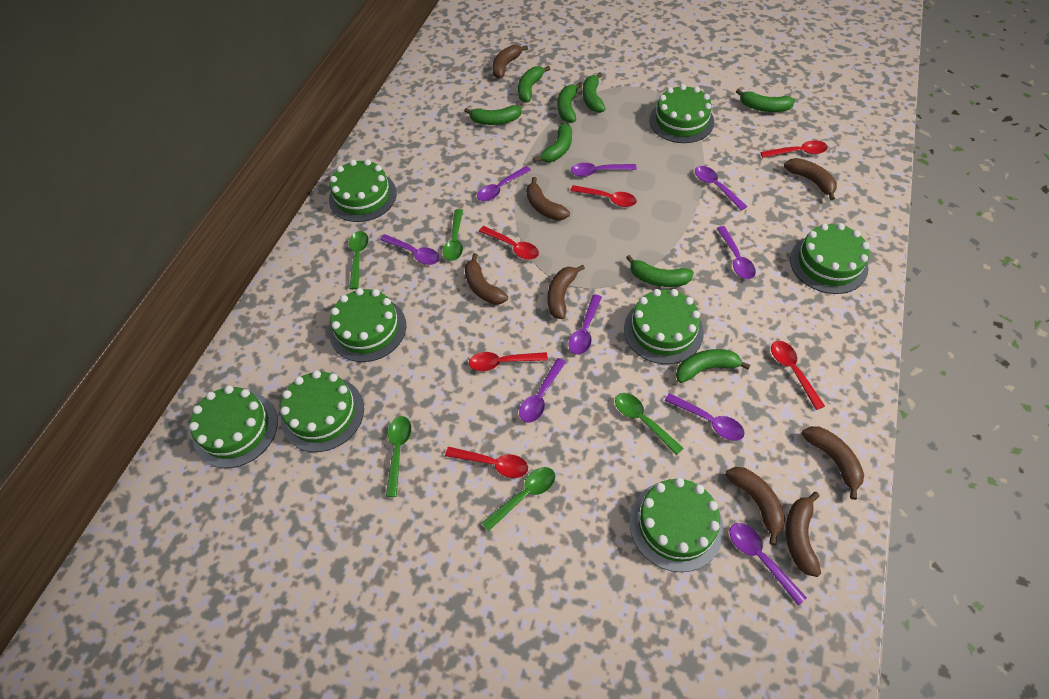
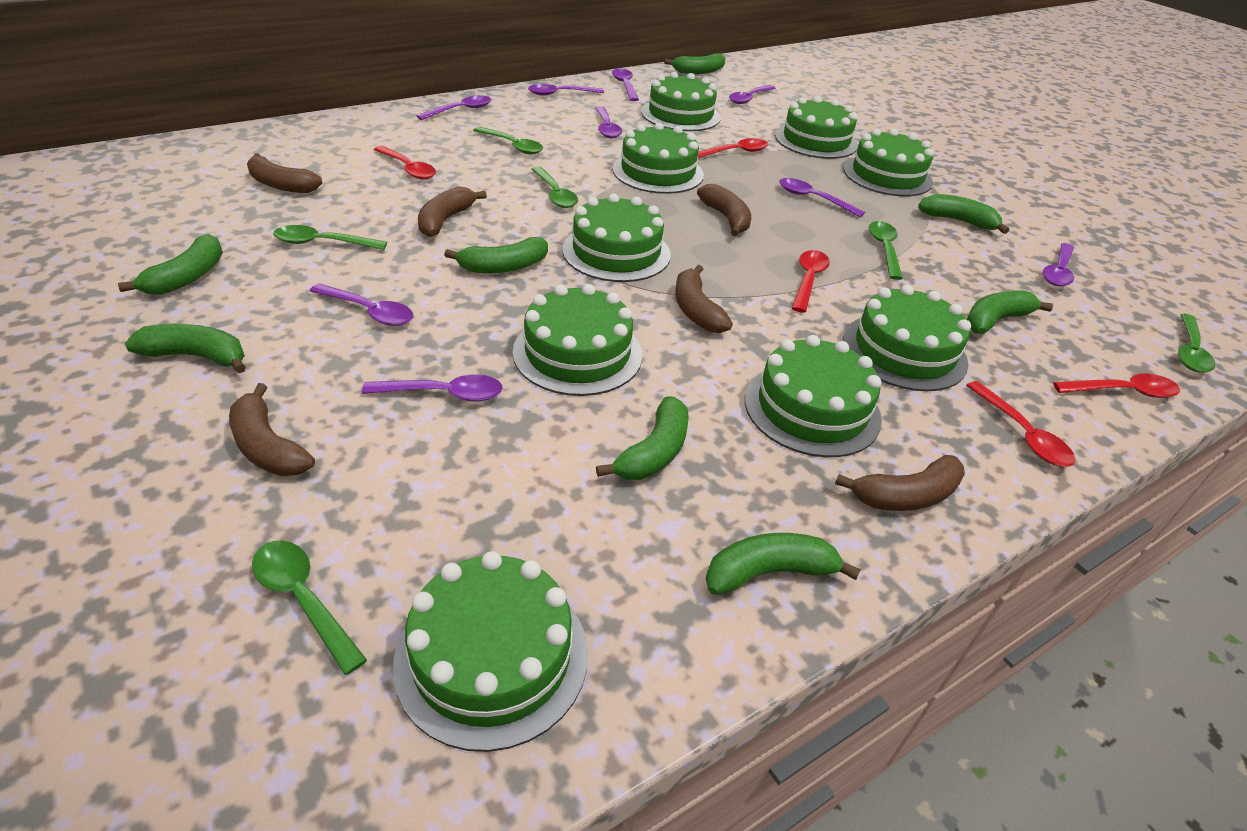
brown banana: 8 -> 6
green cake: 8 -> 9
green spoon: 5 -> 6
red spoon: 6 -> 5

